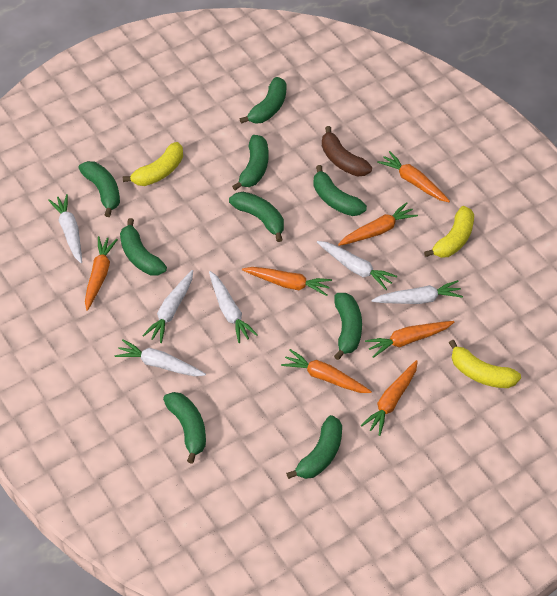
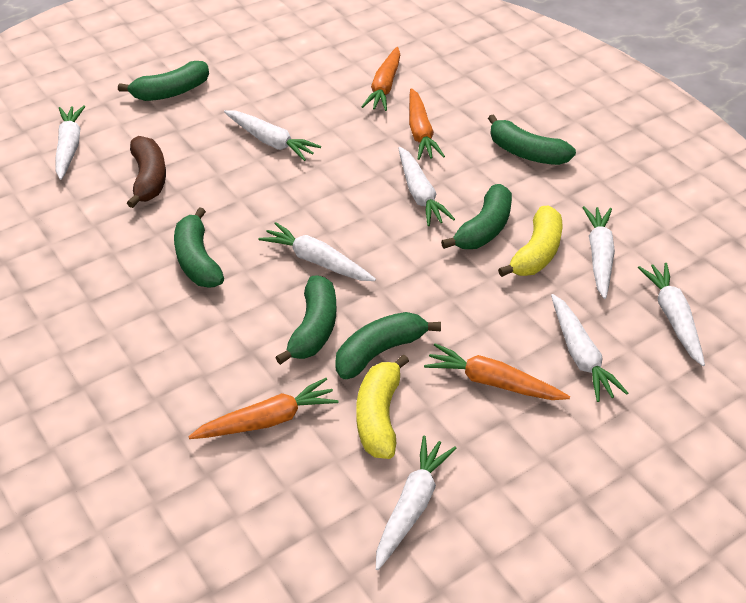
green banana: 9 -> 6
orange carrot: 7 -> 4
white carrot: 6 -> 8
yellow banana: 3 -> 2

